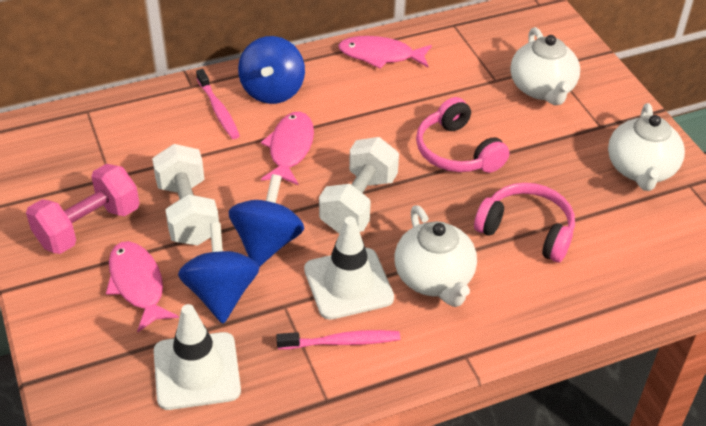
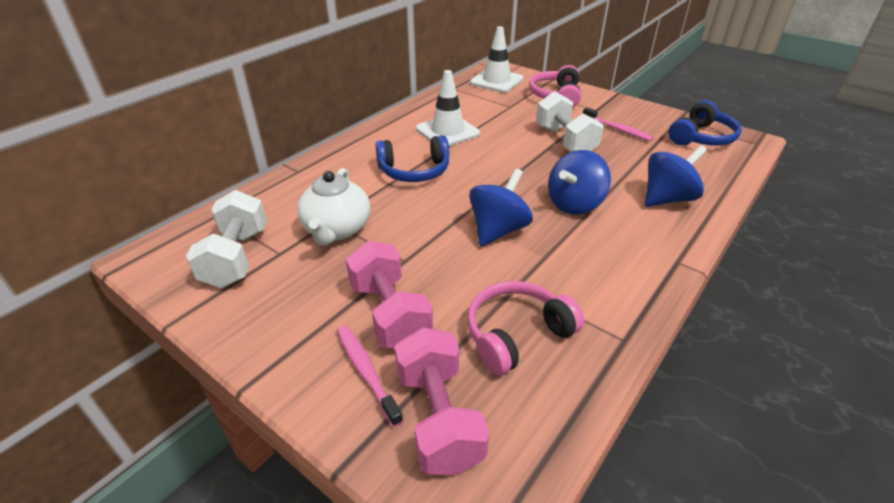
blue headphones: 0 -> 2
pink dumbbell: 1 -> 2
pink fish: 3 -> 0
white teapot: 3 -> 1

